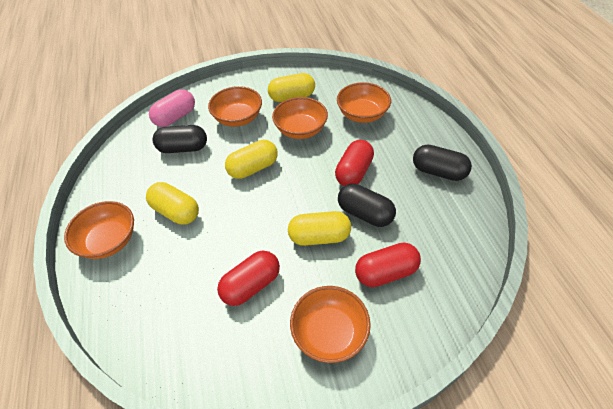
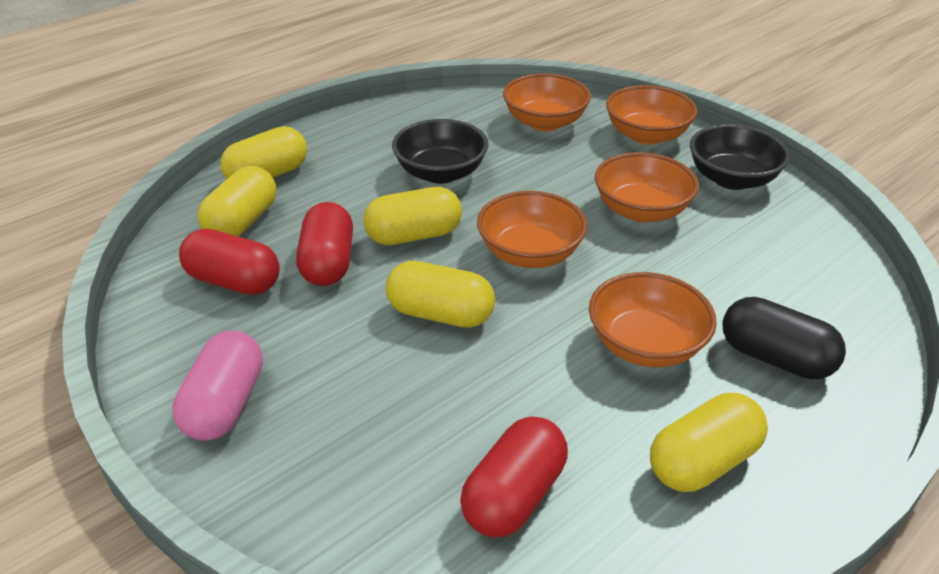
black bowl: 0 -> 2
black capsule: 3 -> 1
yellow capsule: 4 -> 5

